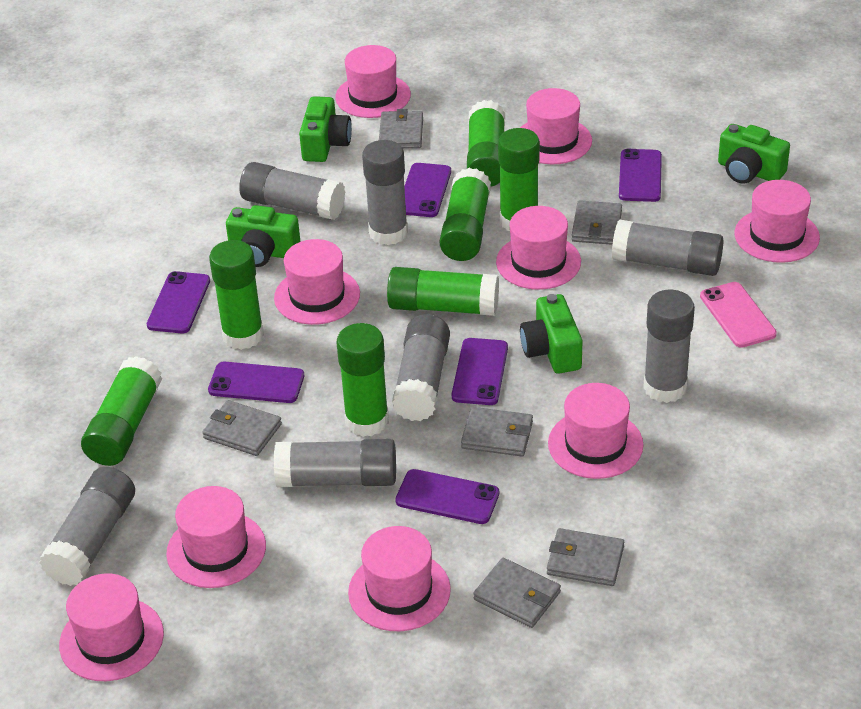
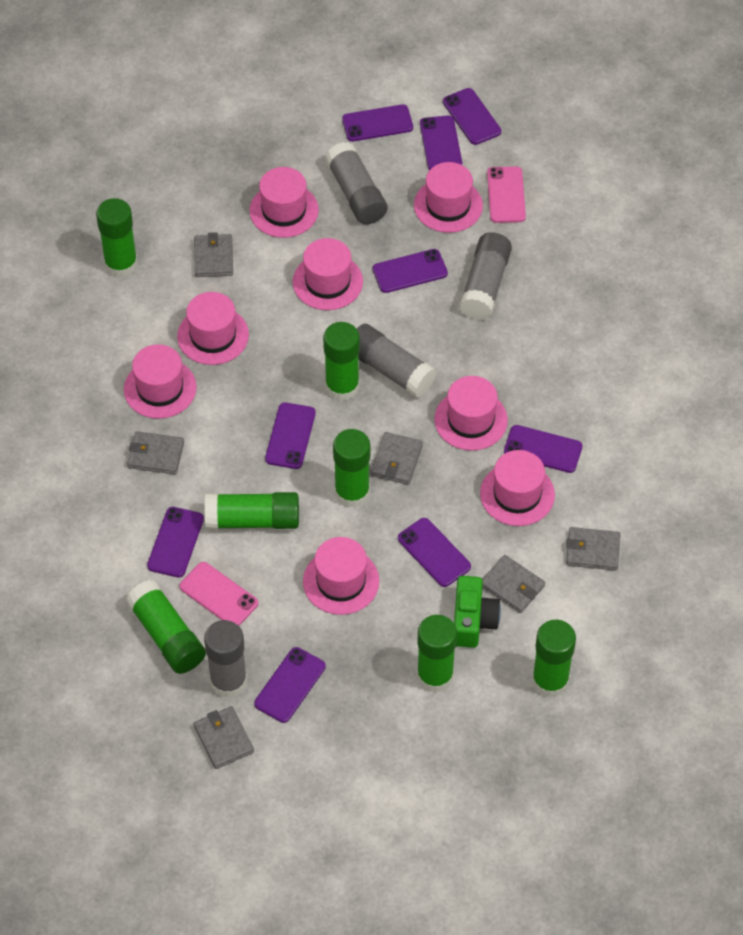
green camera: 4 -> 1
grey glue stick: 7 -> 4
pink hat: 9 -> 8
pink phone: 1 -> 2
purple phone: 6 -> 9

